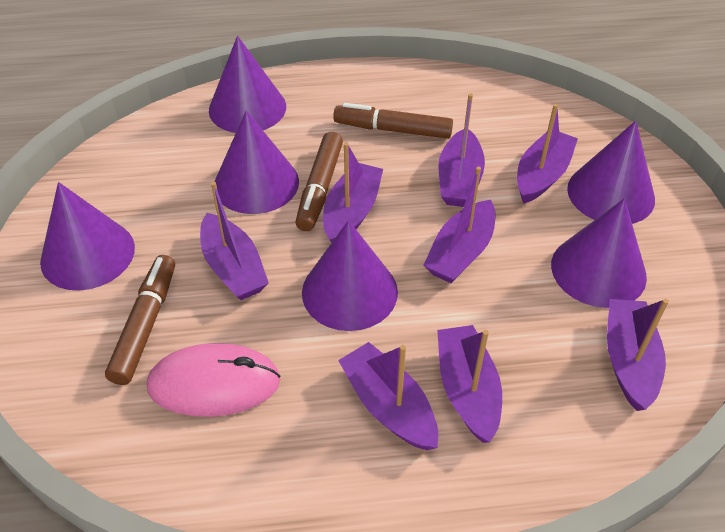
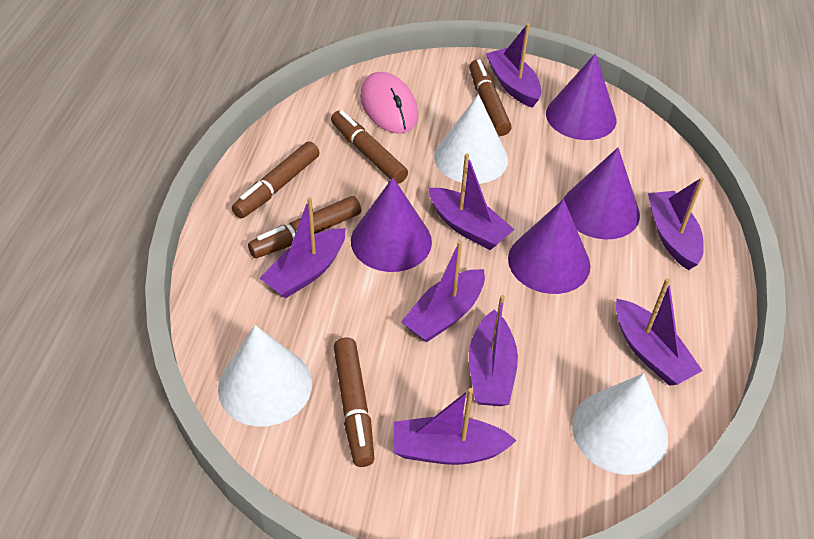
brown marker: 3 -> 5
purple cone: 6 -> 4
white cone: 0 -> 3

